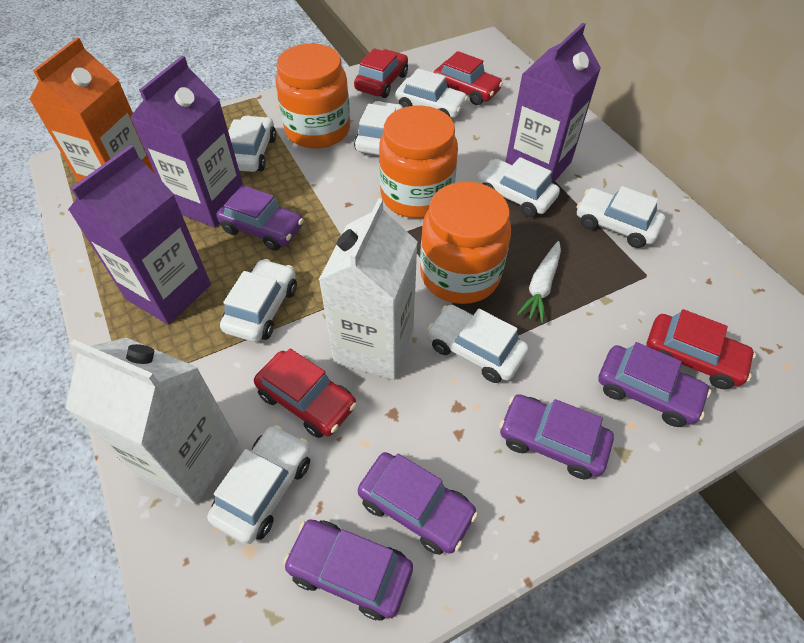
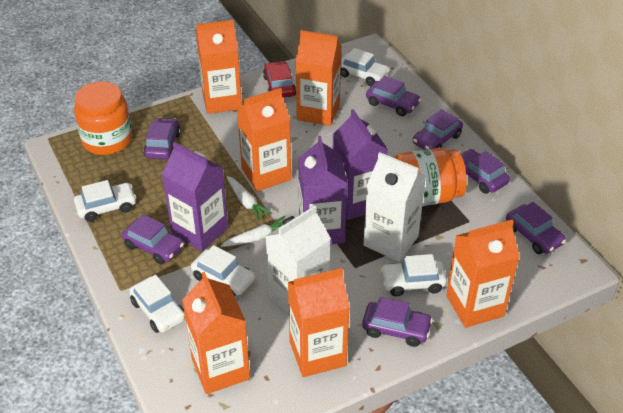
orange carton: 1 -> 6
orange jar: 3 -> 2
purple car: 5 -> 7
red car: 4 -> 1
white car: 8 -> 5
white carrot: 1 -> 2

